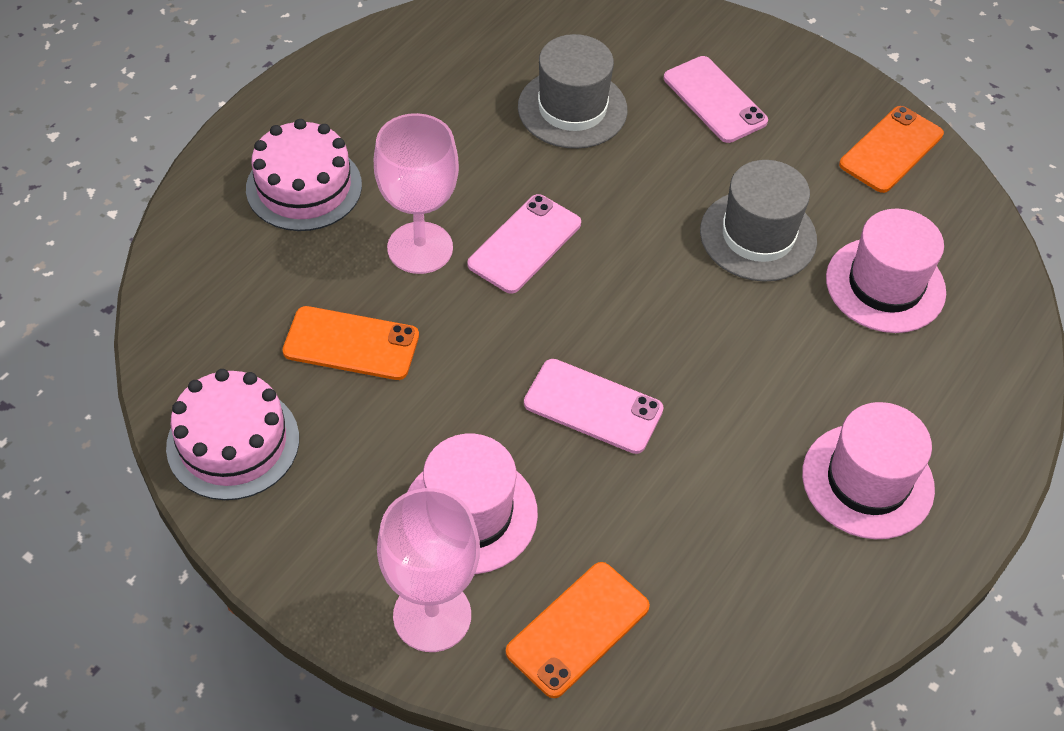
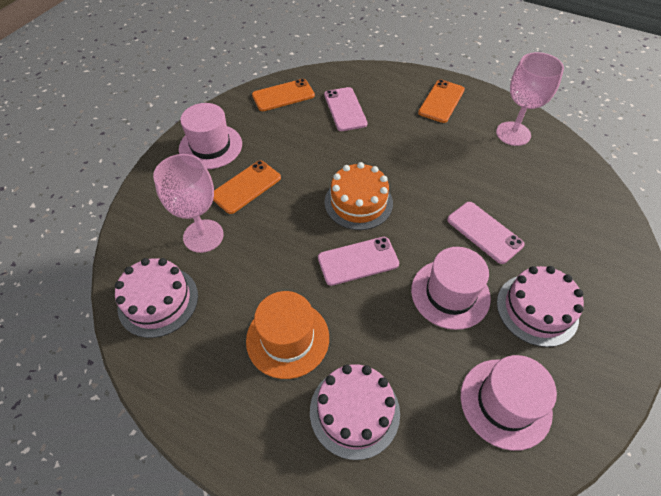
grey hat: 2 -> 0
orange cake: 0 -> 1
orange hat: 0 -> 1
pink cake: 2 -> 3

